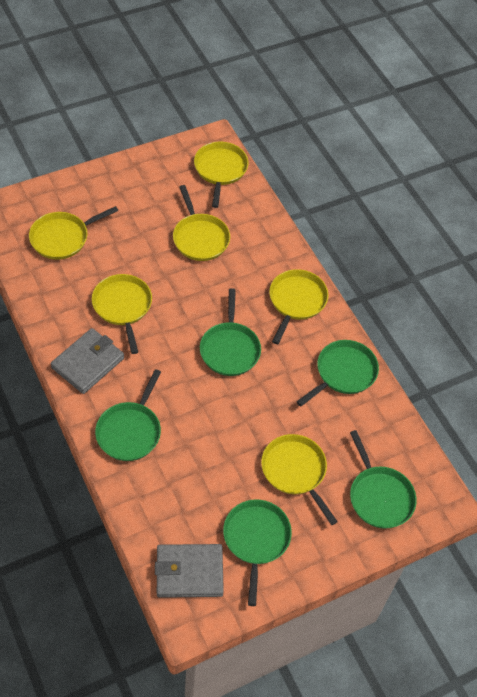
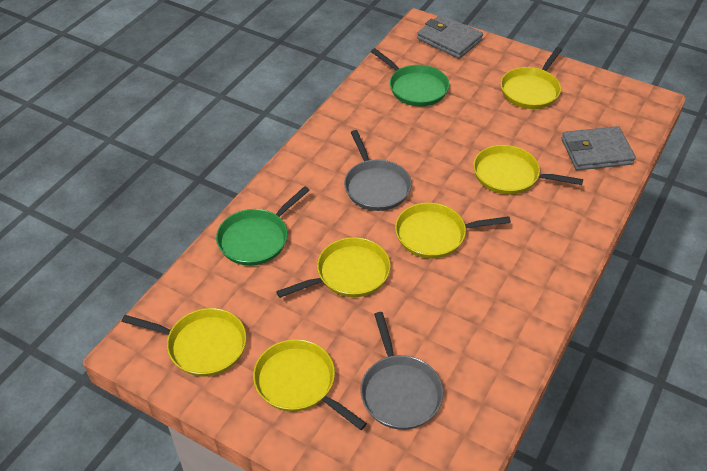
green pan: 5 -> 2
grey pan: 0 -> 2

